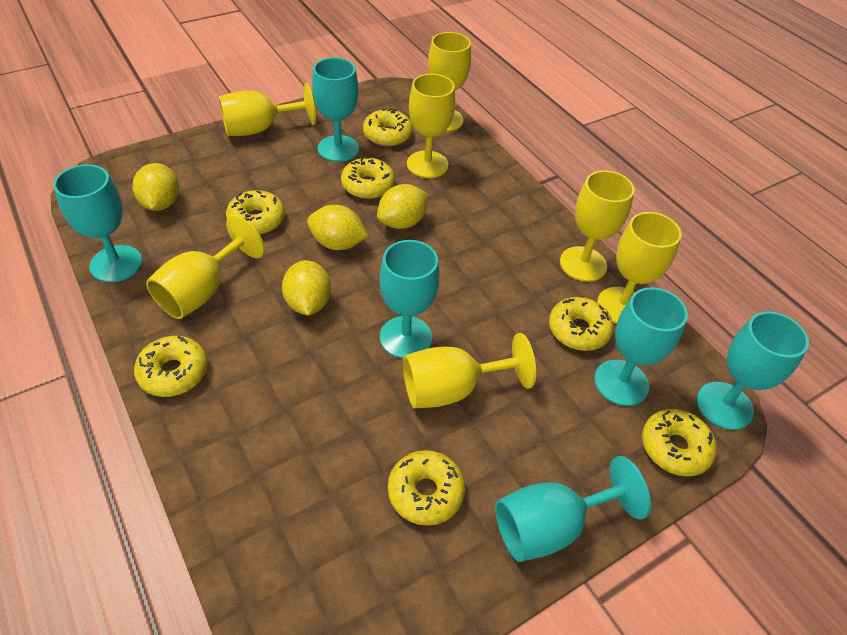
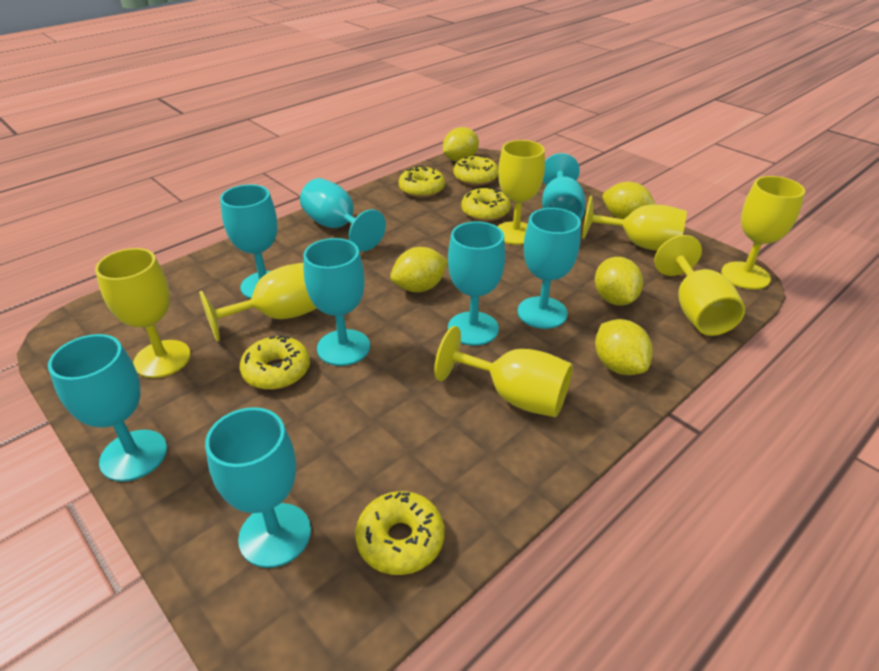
turquoise goblet: 6 -> 8
yellow donut: 7 -> 5
yellow lemon: 4 -> 5

